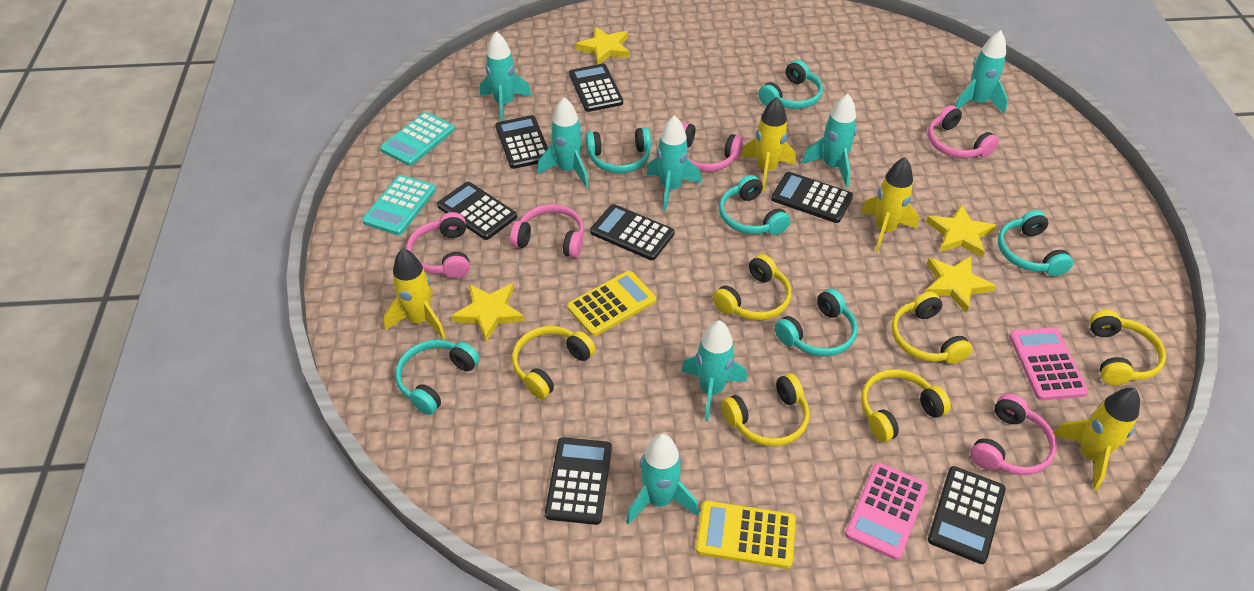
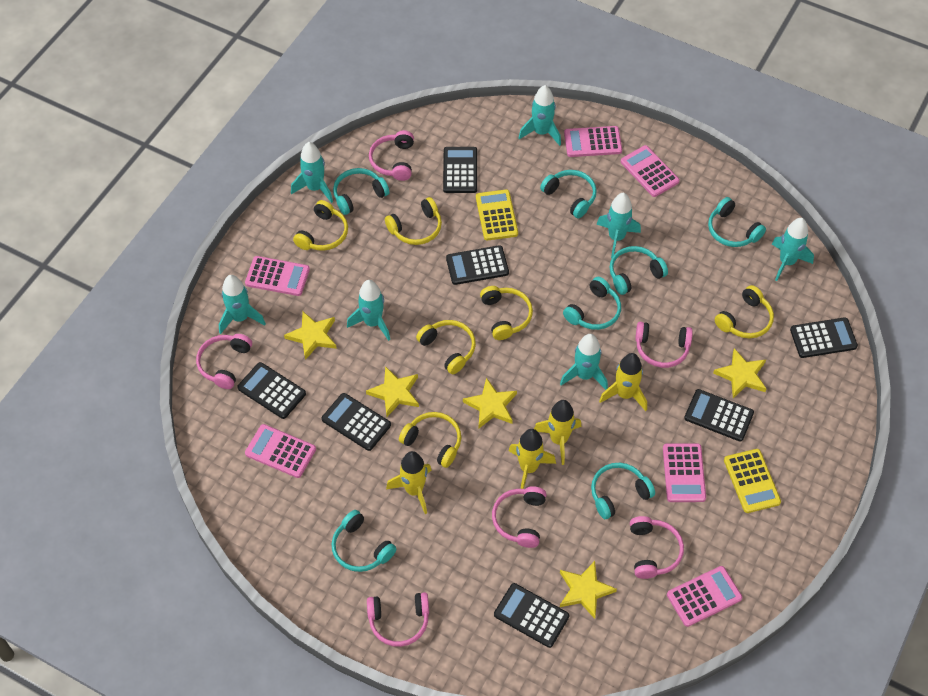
pink calculator: 2 -> 6
pink headphones: 5 -> 6
turquoise calculator: 2 -> 0
turquoise headphones: 6 -> 7
yellow star: 4 -> 5

